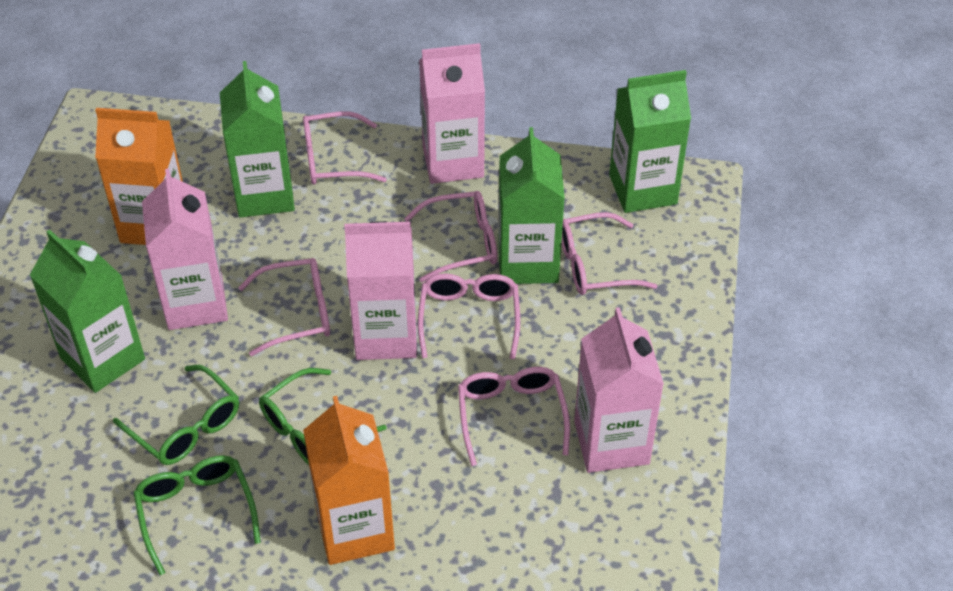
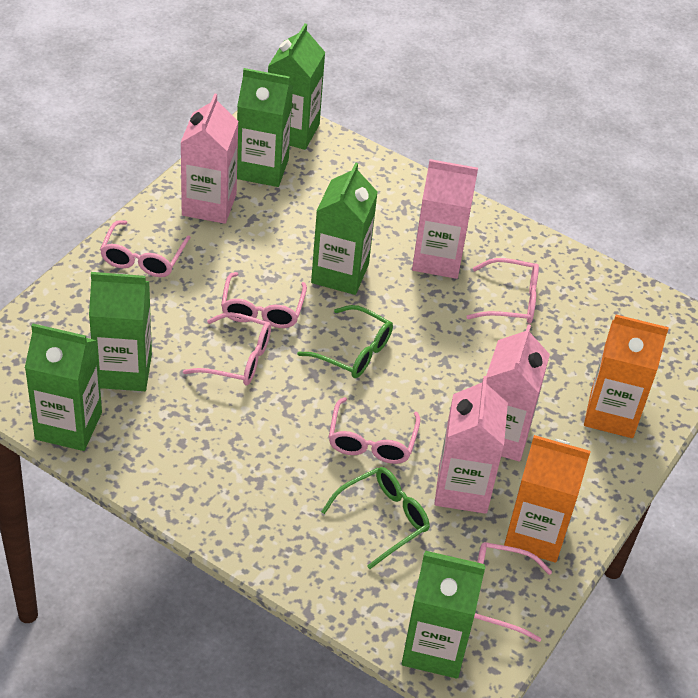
green carton: 4 -> 6
green glasses: 3 -> 2

